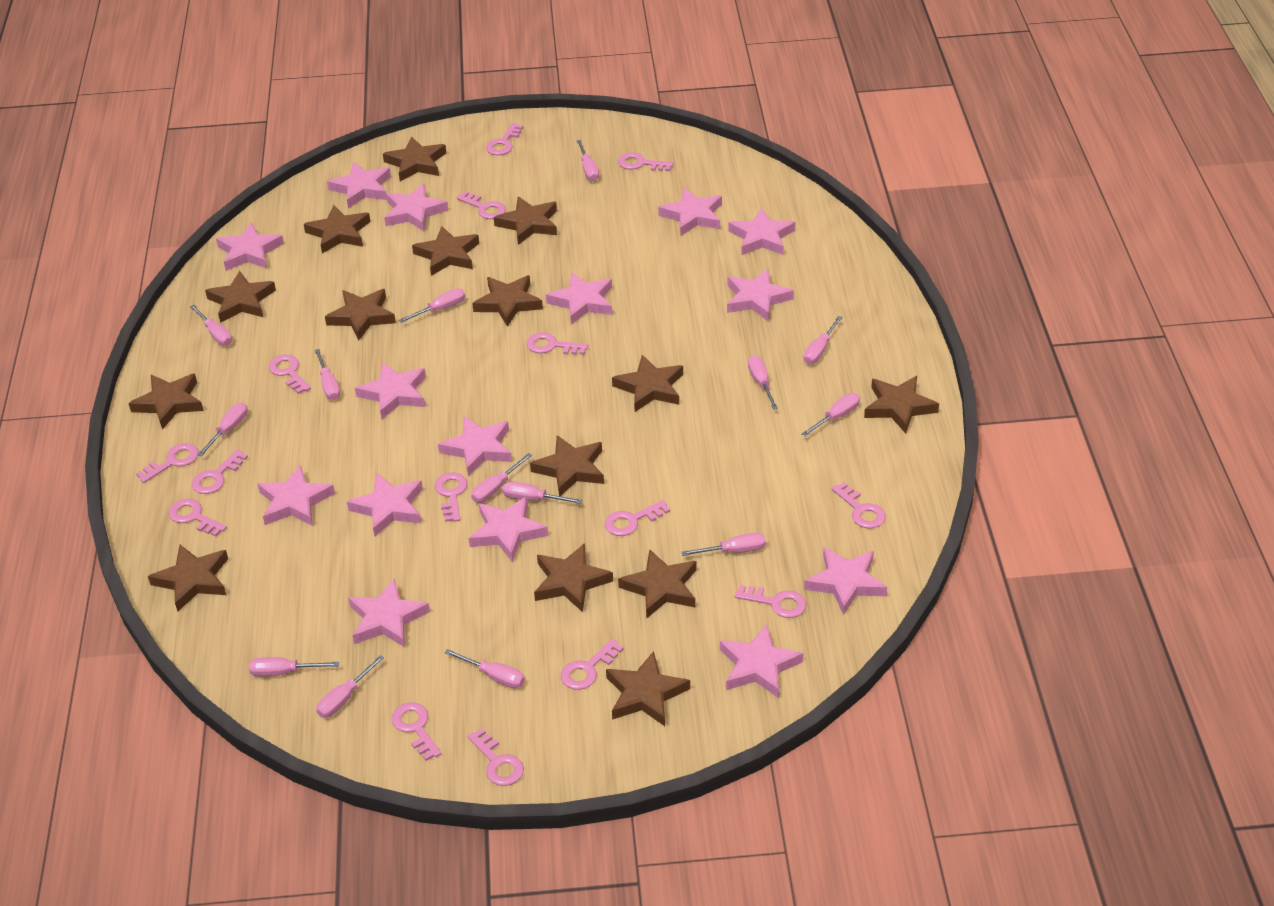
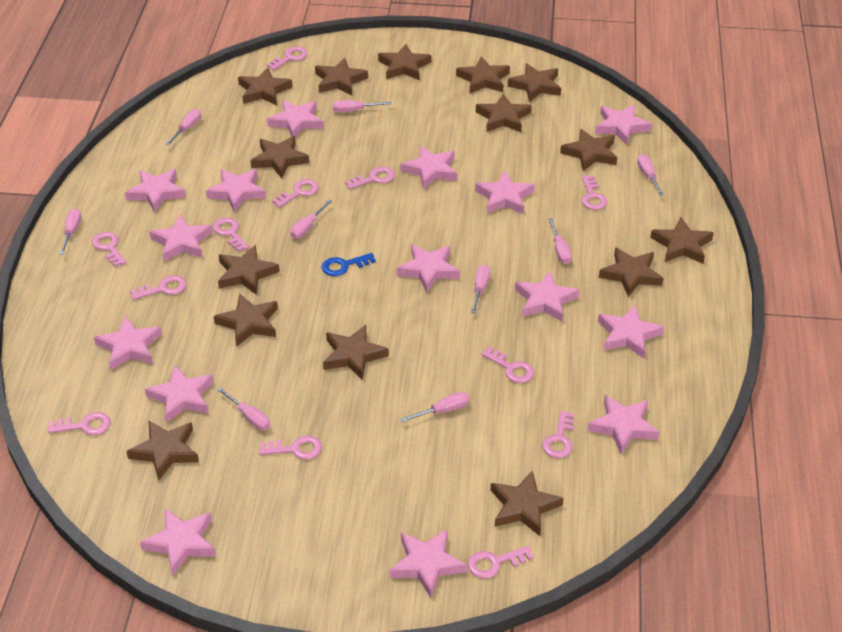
blue key: 0 -> 1
pink key: 15 -> 12
pink screwdriver: 14 -> 9

